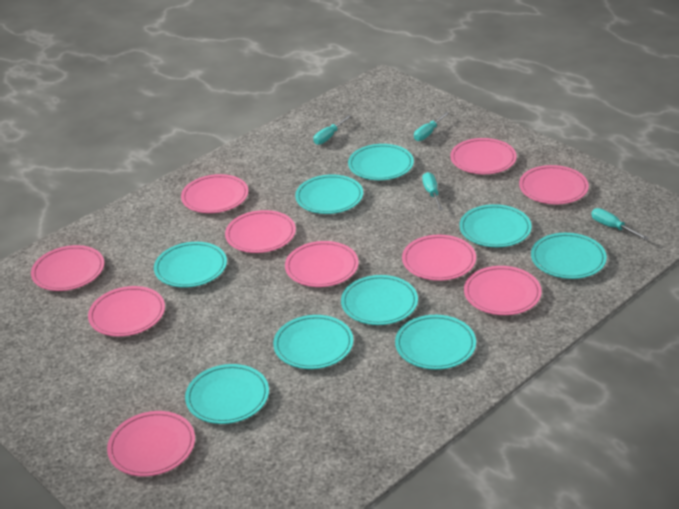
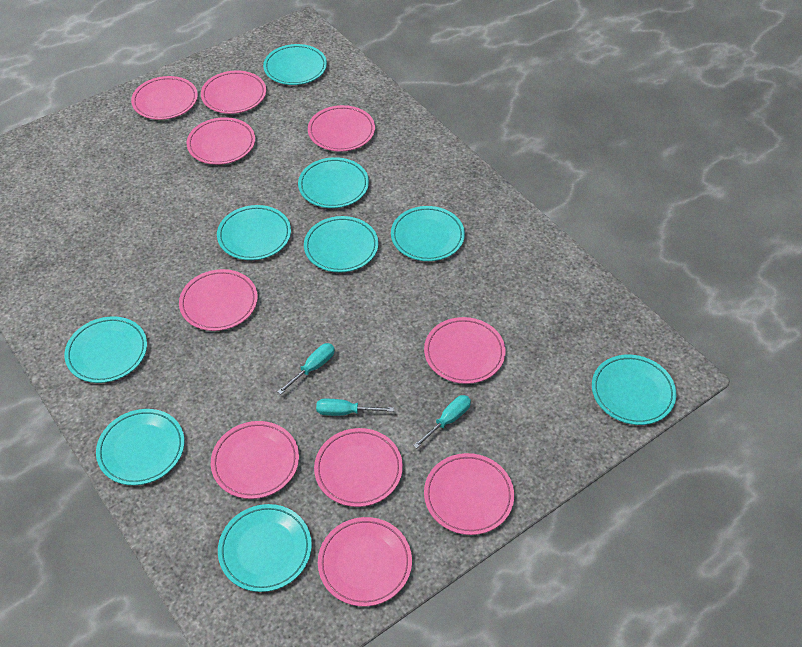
turquoise screwdriver: 4 -> 3

